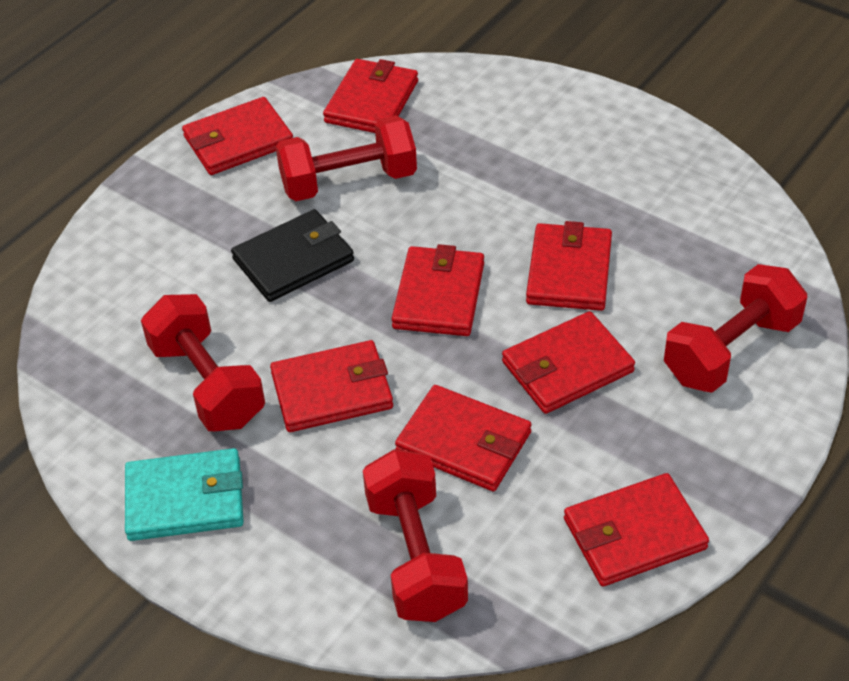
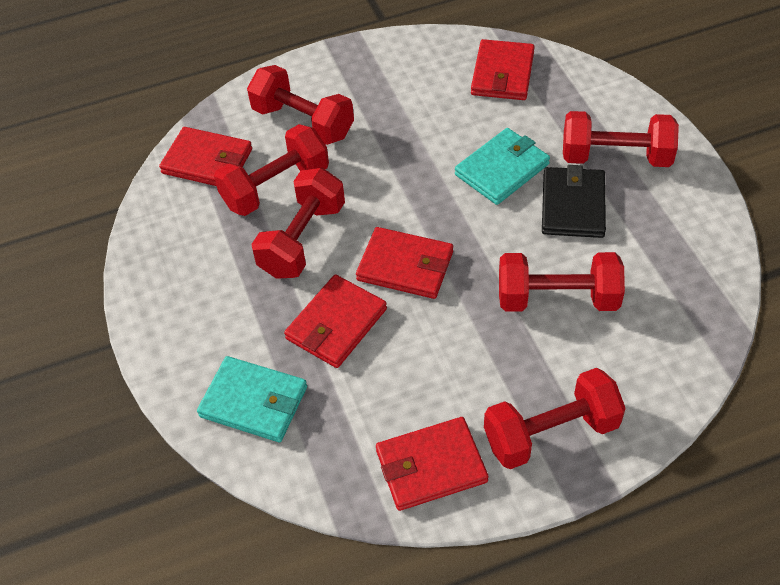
red dumbbell: 4 -> 6
red wallet: 8 -> 5
turquoise wallet: 1 -> 2

